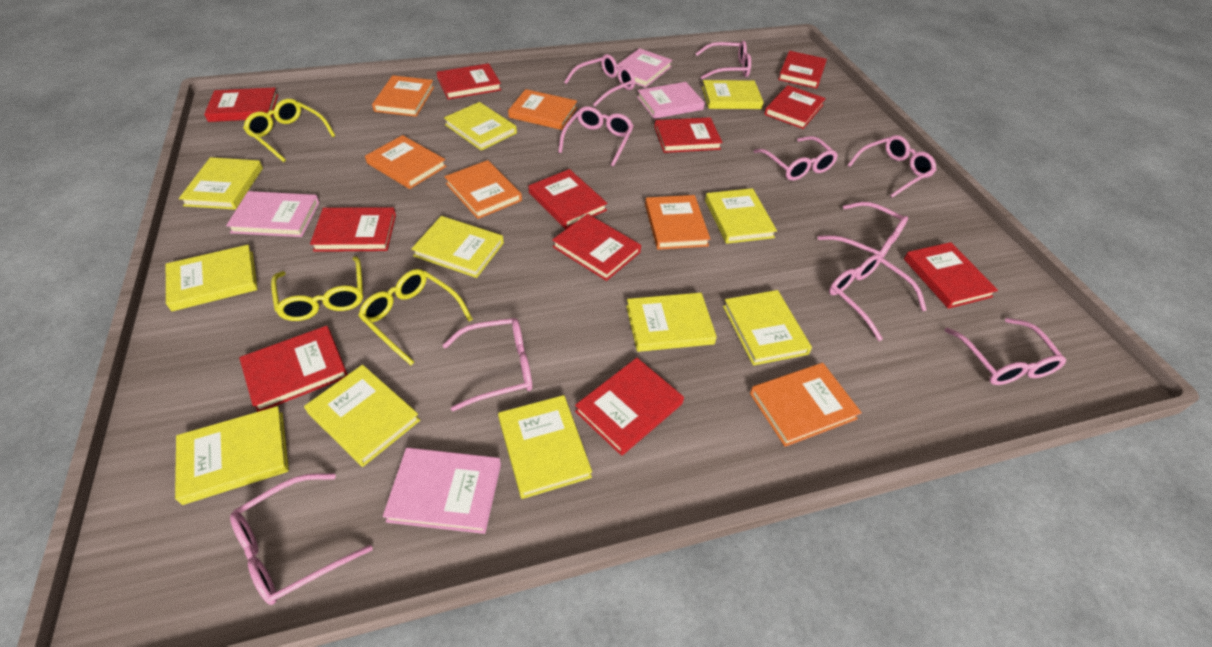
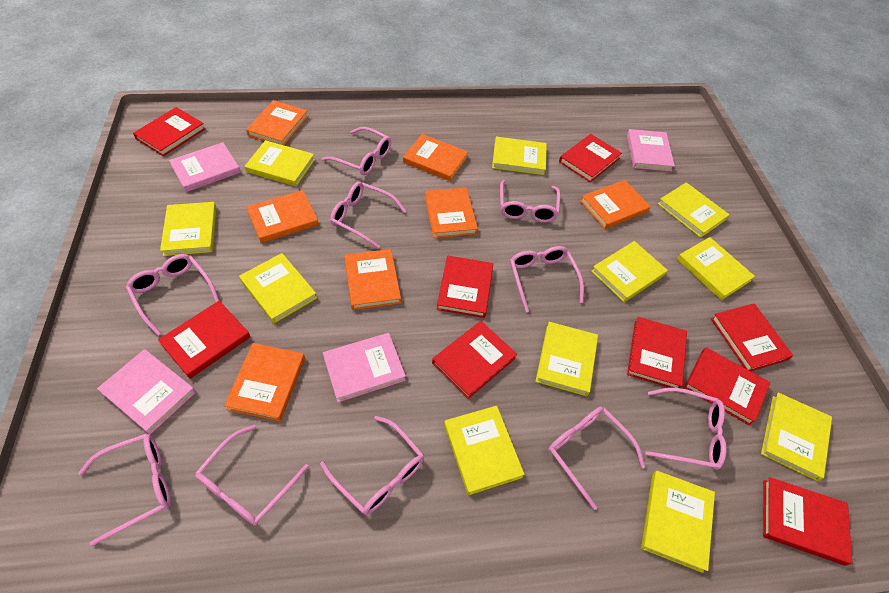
orange book: 6 -> 7
red book: 11 -> 9
yellow glasses: 3 -> 0

